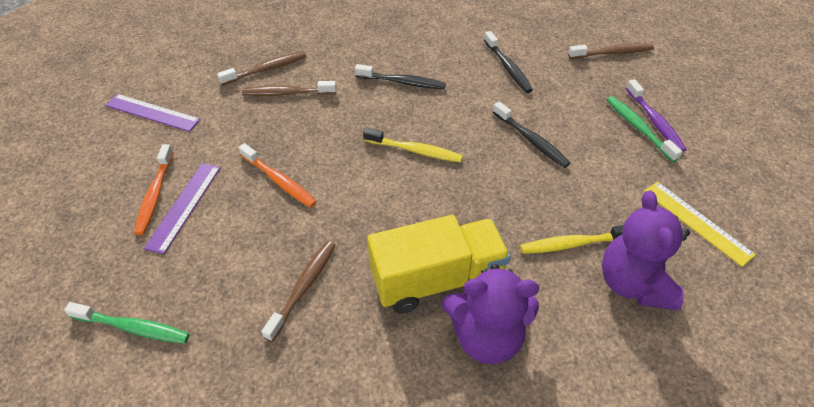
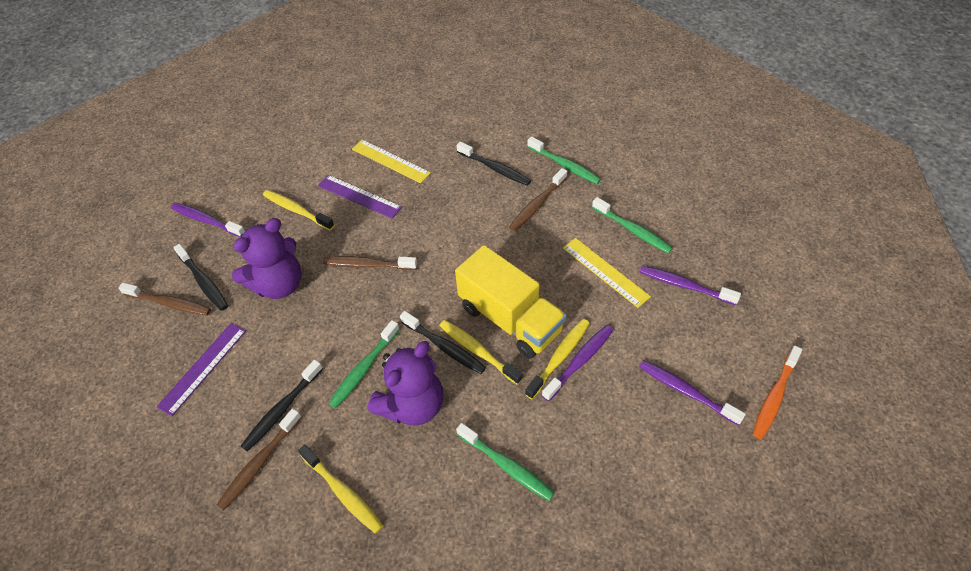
black toothbrush: 3 -> 4
green toothbrush: 2 -> 4
orange toothbrush: 2 -> 1
purple toothbrush: 1 -> 4
yellow ruler: 1 -> 2
yellow toothbrush: 2 -> 4

